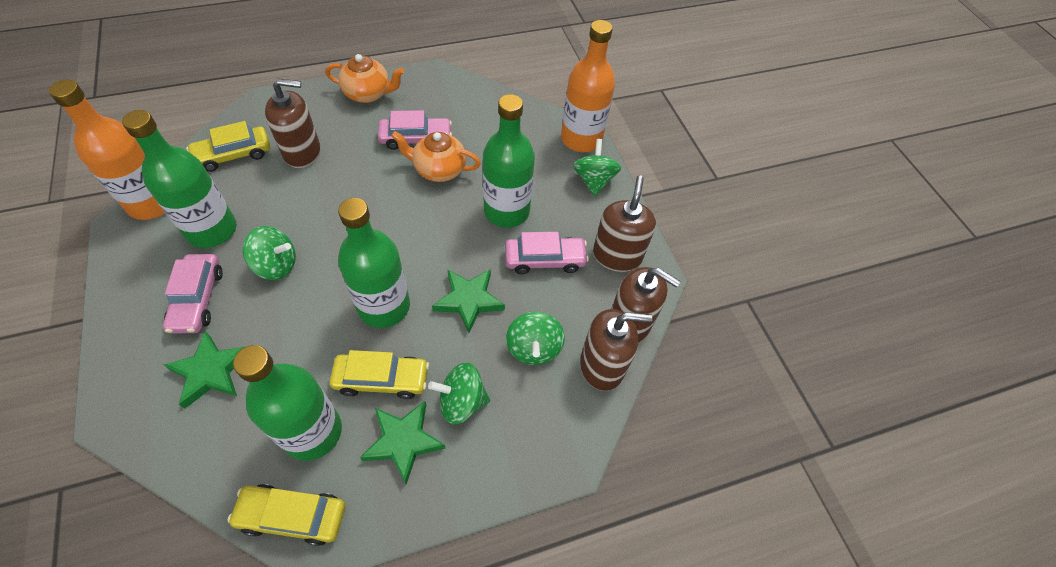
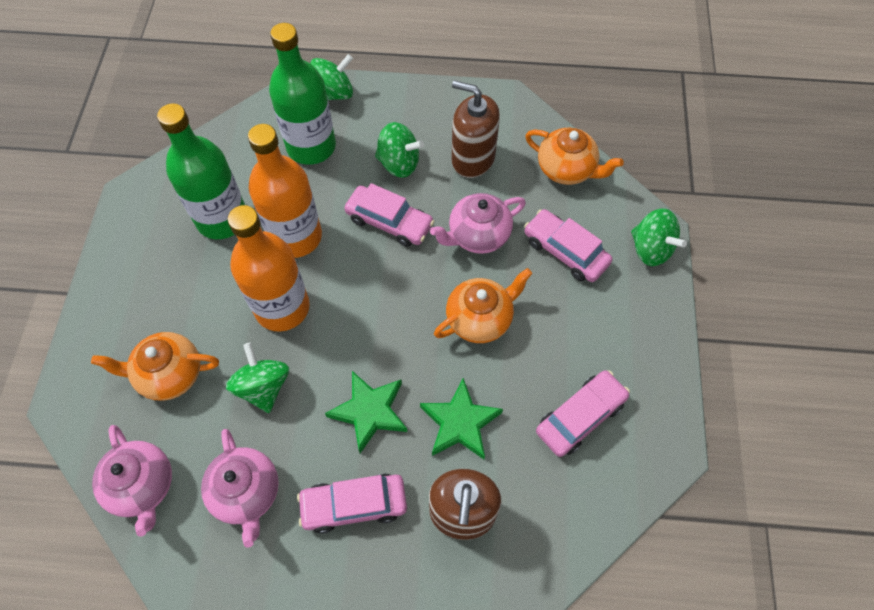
brown soap dispenser: 4 -> 2
green bottle: 4 -> 2
green star: 3 -> 2
orange teapot: 2 -> 3
pink car: 3 -> 4
pink teapot: 0 -> 3
yellow car: 3 -> 0

